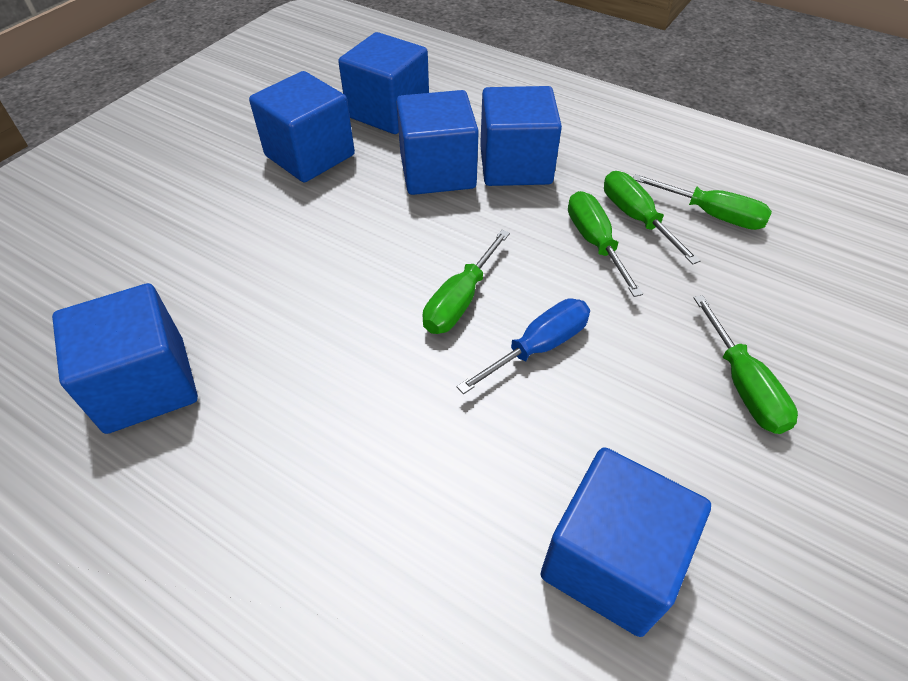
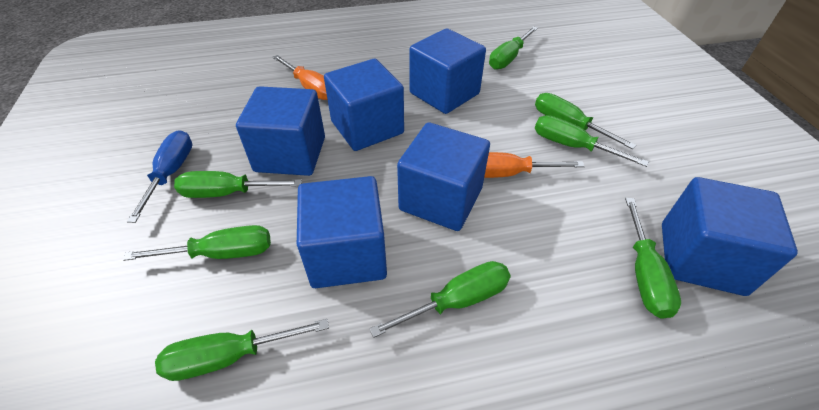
green screwdriver: 5 -> 8
orange screwdriver: 0 -> 2

